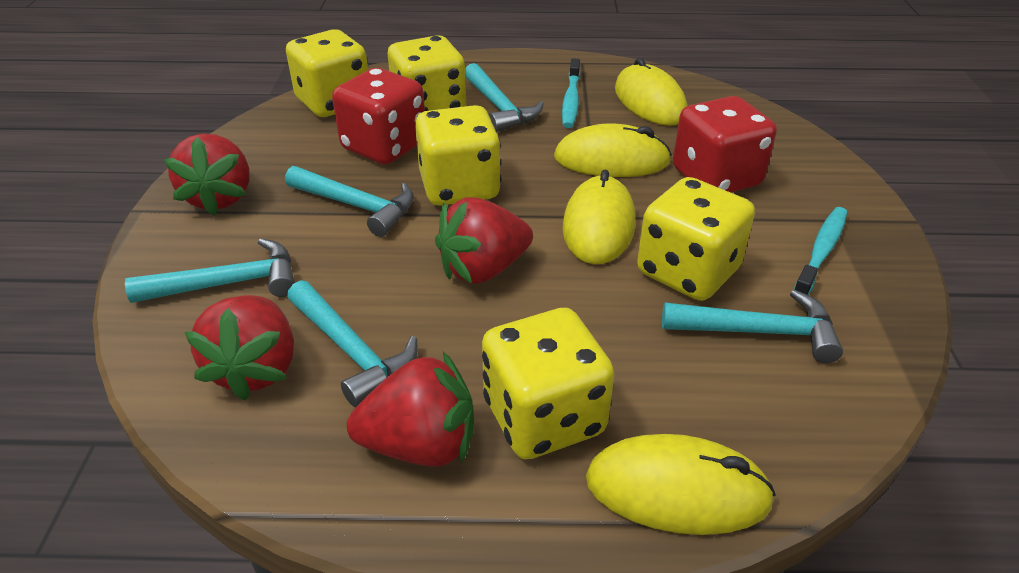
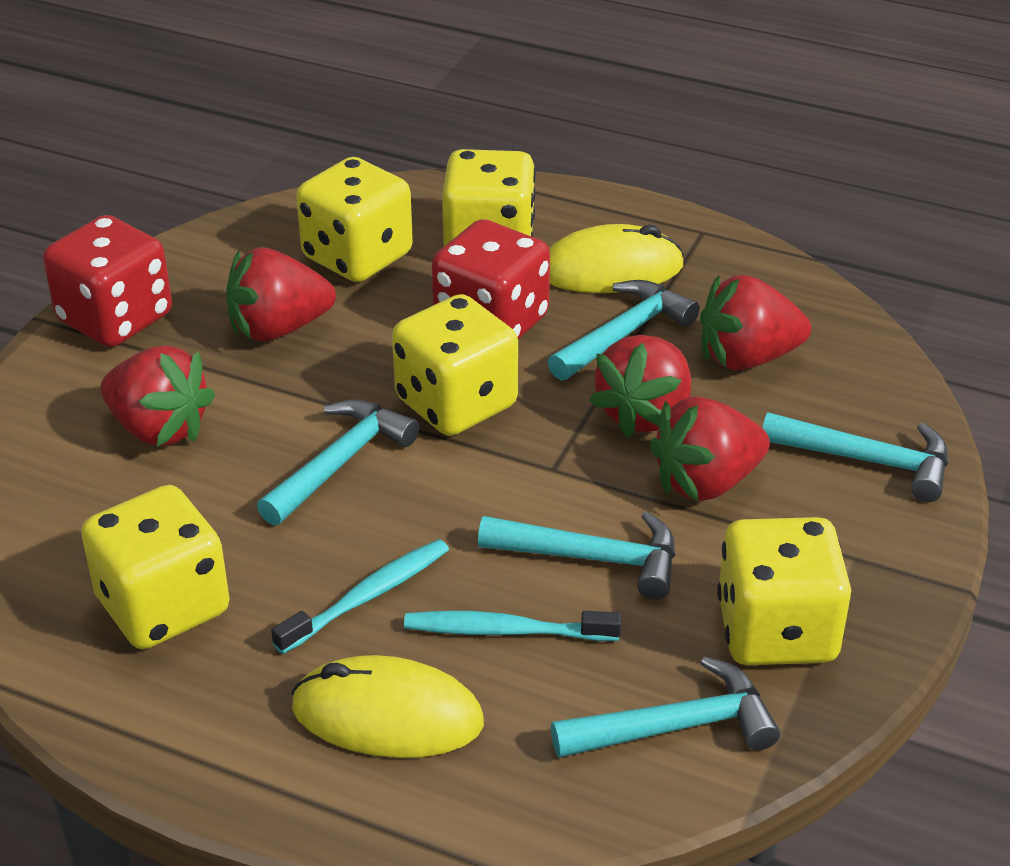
red strawberry: 4 -> 5
yellow mouse: 4 -> 2

